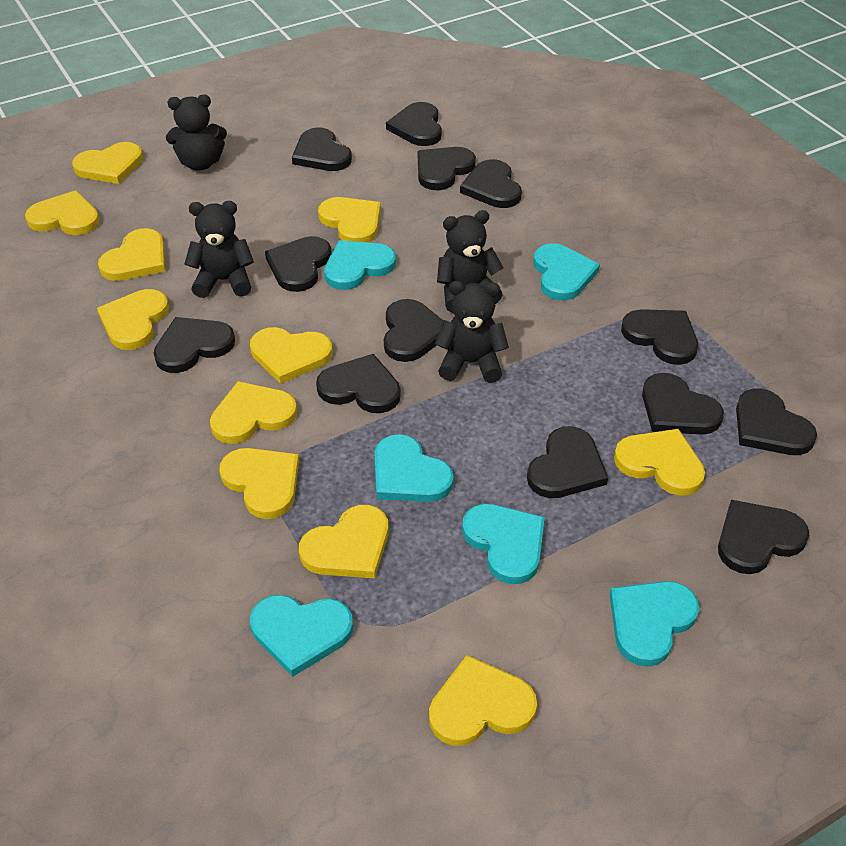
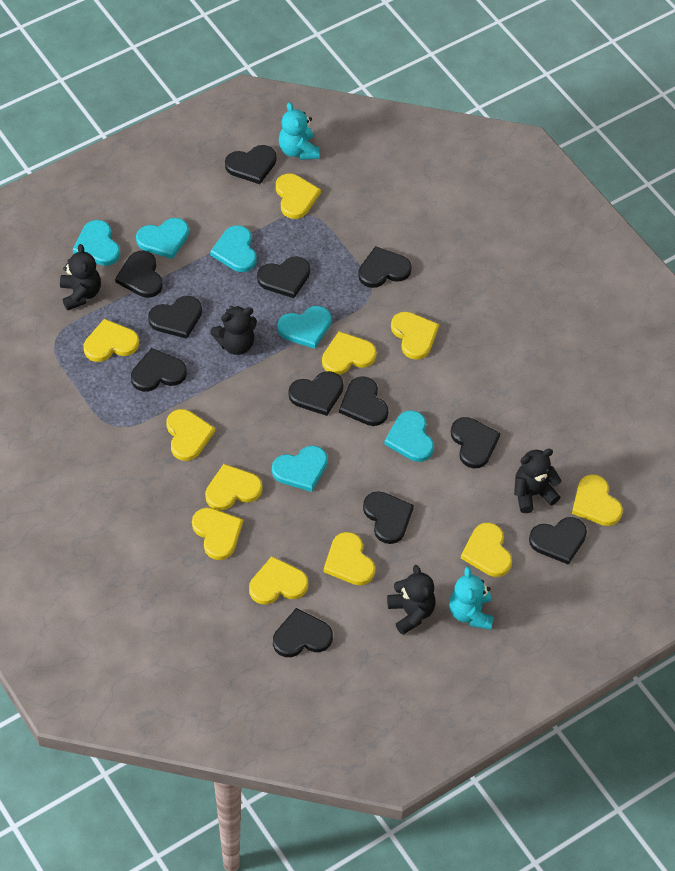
black heart: 13 -> 12
turquoise teddy bear: 0 -> 2

